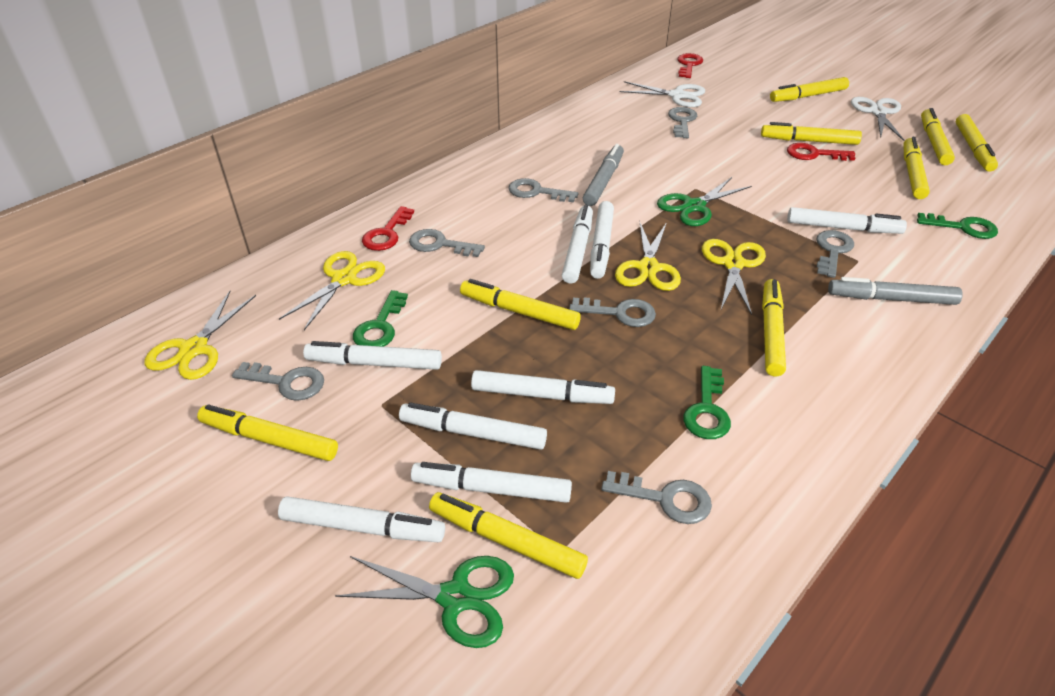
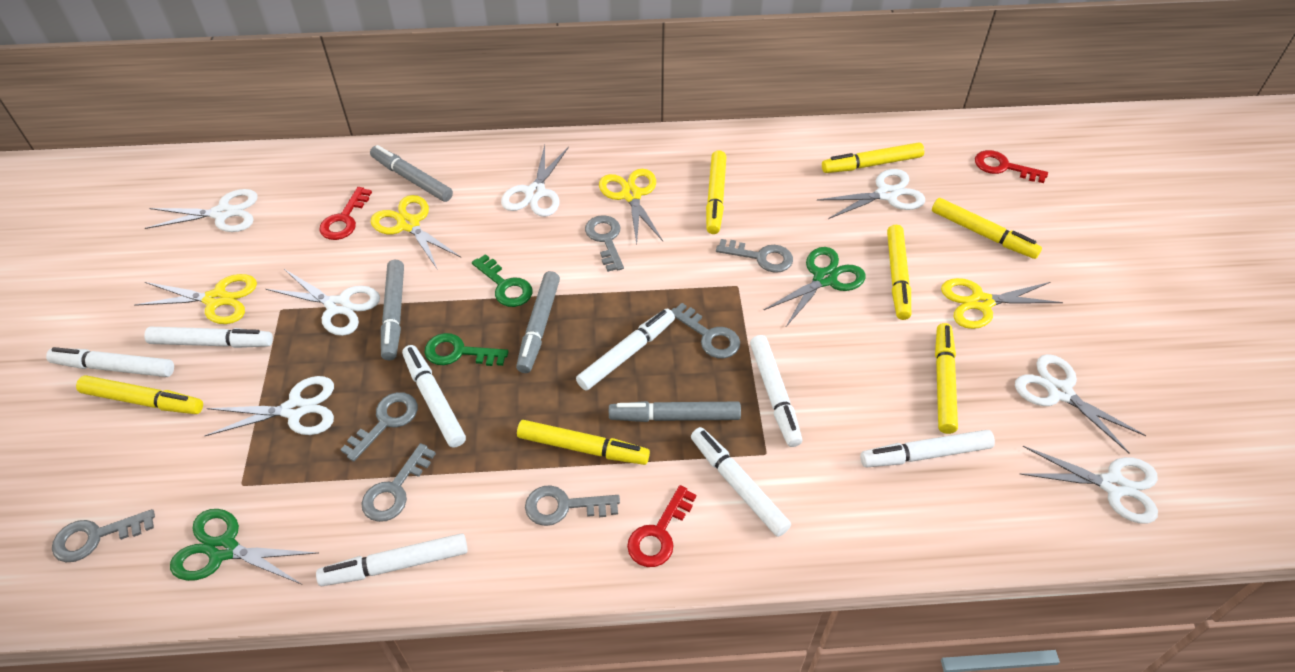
green key: 3 -> 2
grey marker: 2 -> 4
white scissors: 2 -> 7
yellow marker: 9 -> 7

